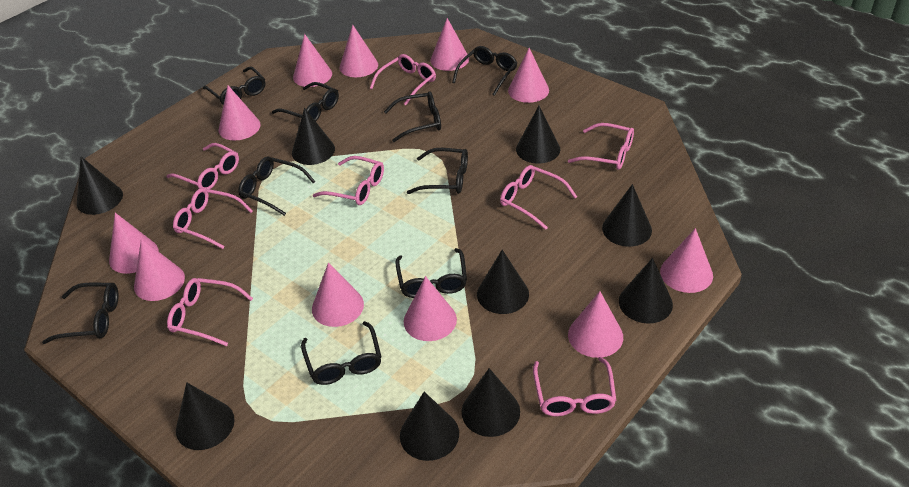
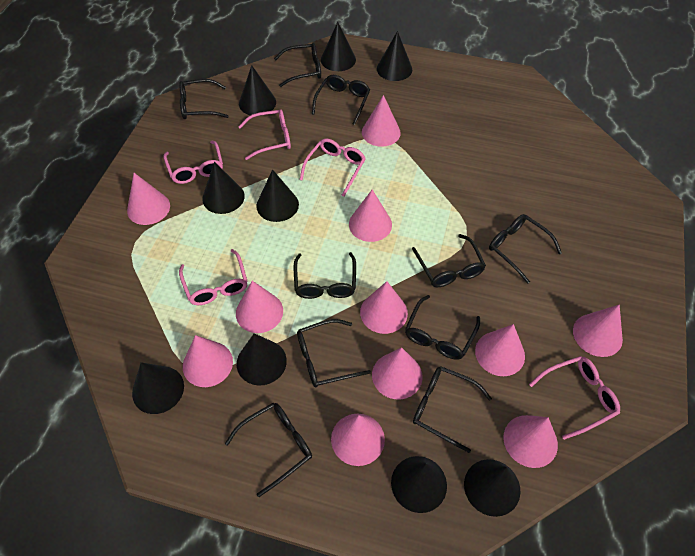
black glasses: 9 -> 10
pink glasses: 8 -> 5

